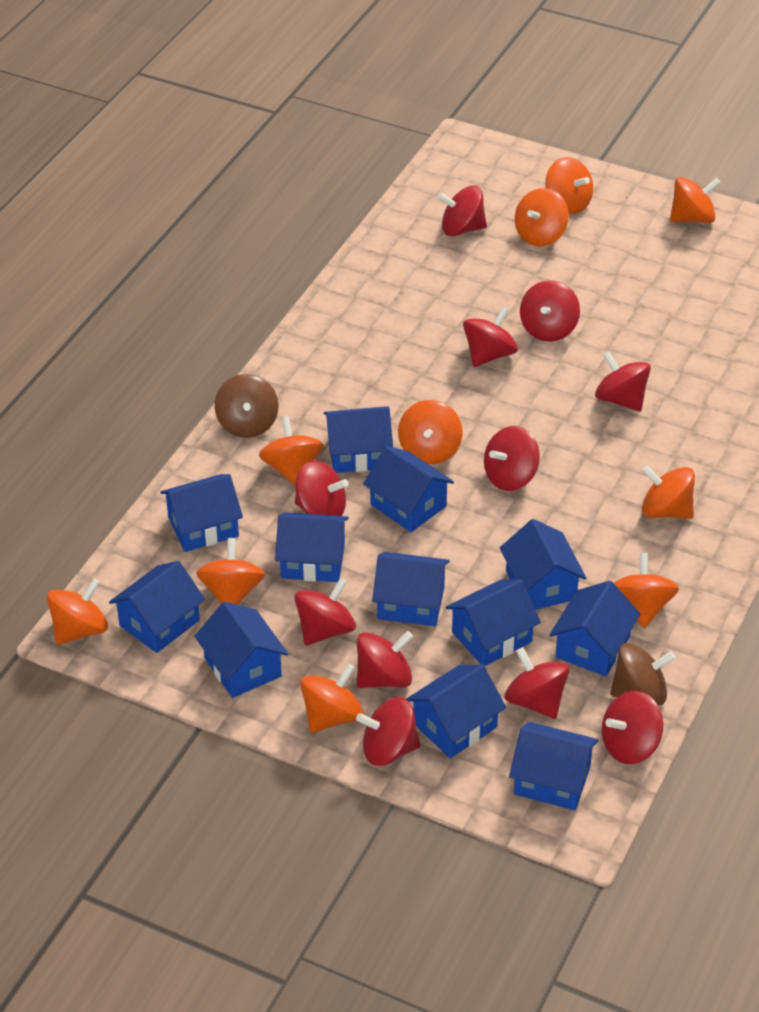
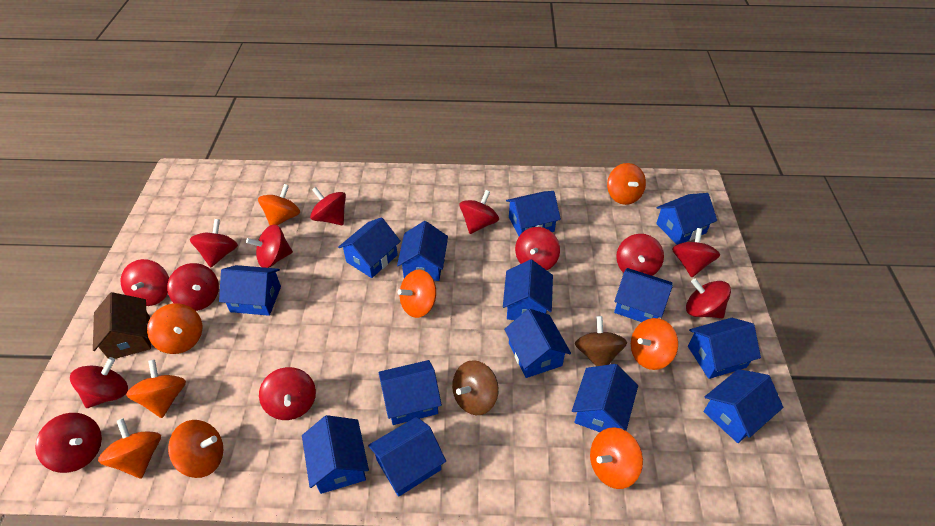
blue house: 12 -> 14
brown house: 0 -> 1
orange spinning top: 10 -> 9
red spinning top: 11 -> 13

